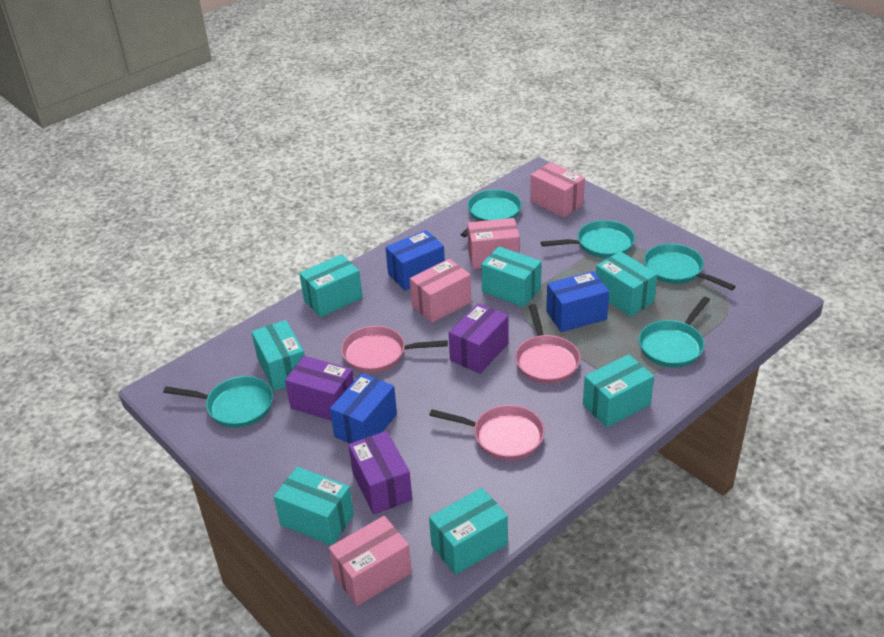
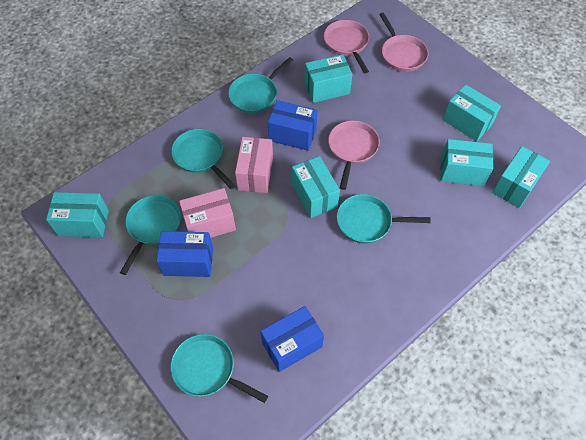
pink box: 4 -> 2
purple box: 3 -> 0
turquoise box: 7 -> 6

